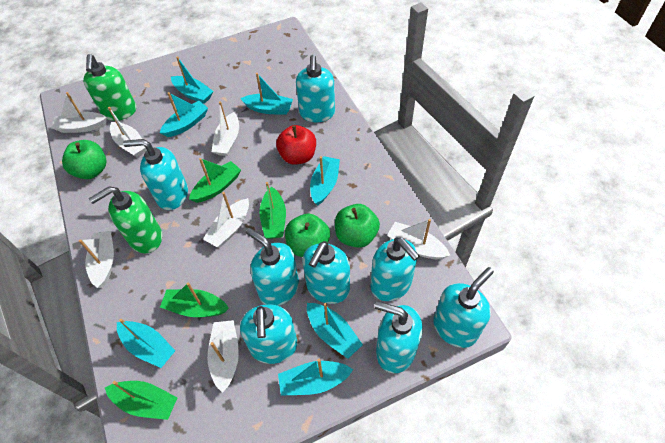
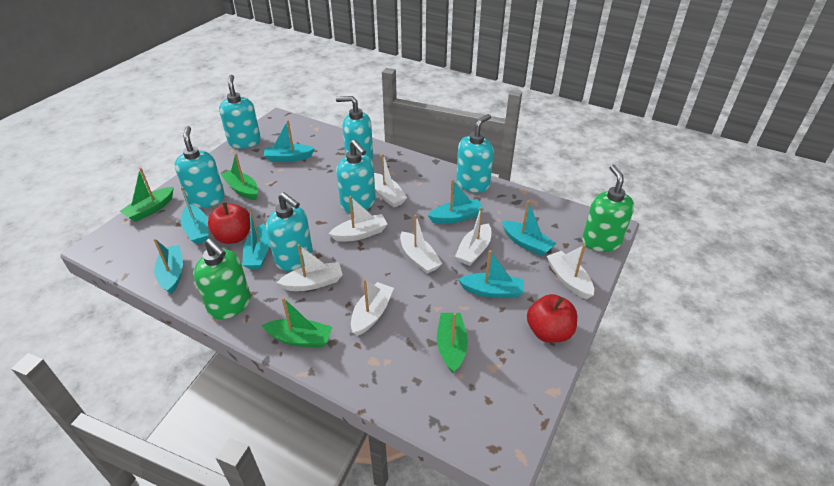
green apple: 3 -> 0
red apple: 1 -> 2
turquoise soap dispenser: 8 -> 6

